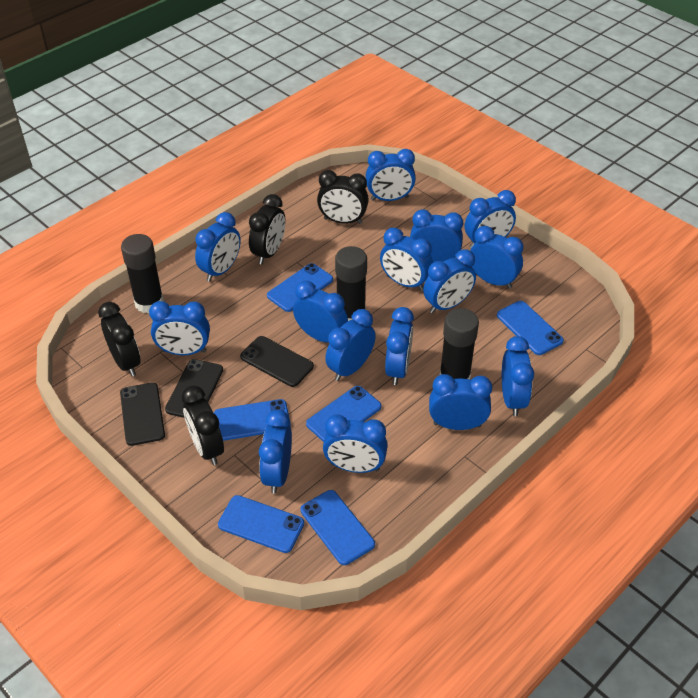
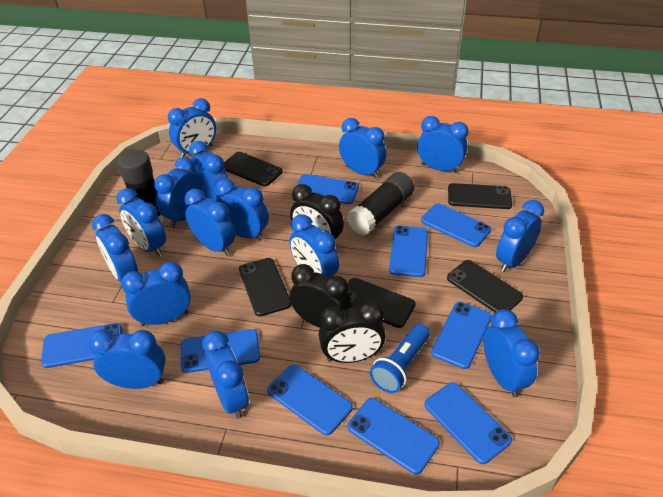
black clock: 4 -> 3
black glue stick: 3 -> 2
black phone: 3 -> 5
blue flashlight: 0 -> 1
blue phone: 6 -> 9

